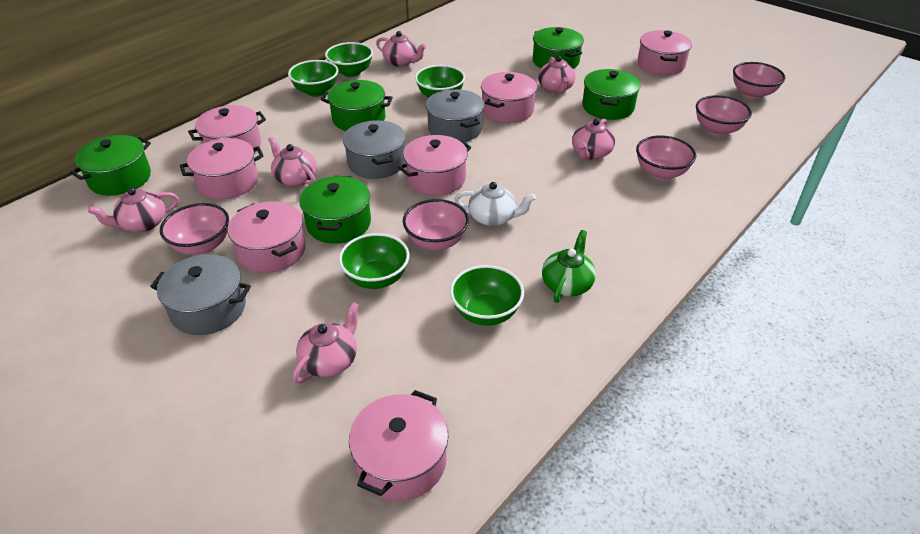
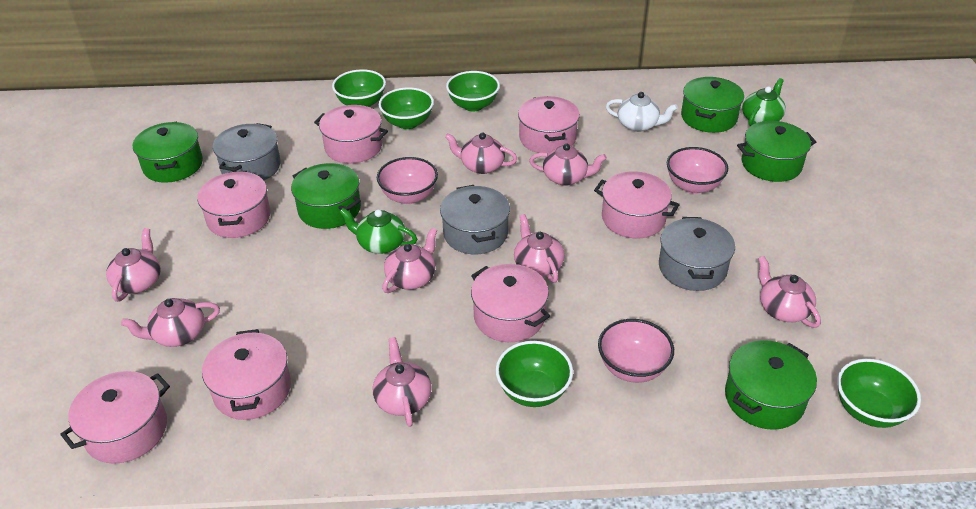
green teapot: 1 -> 2
pink bowl: 5 -> 3
pink teapot: 6 -> 8

